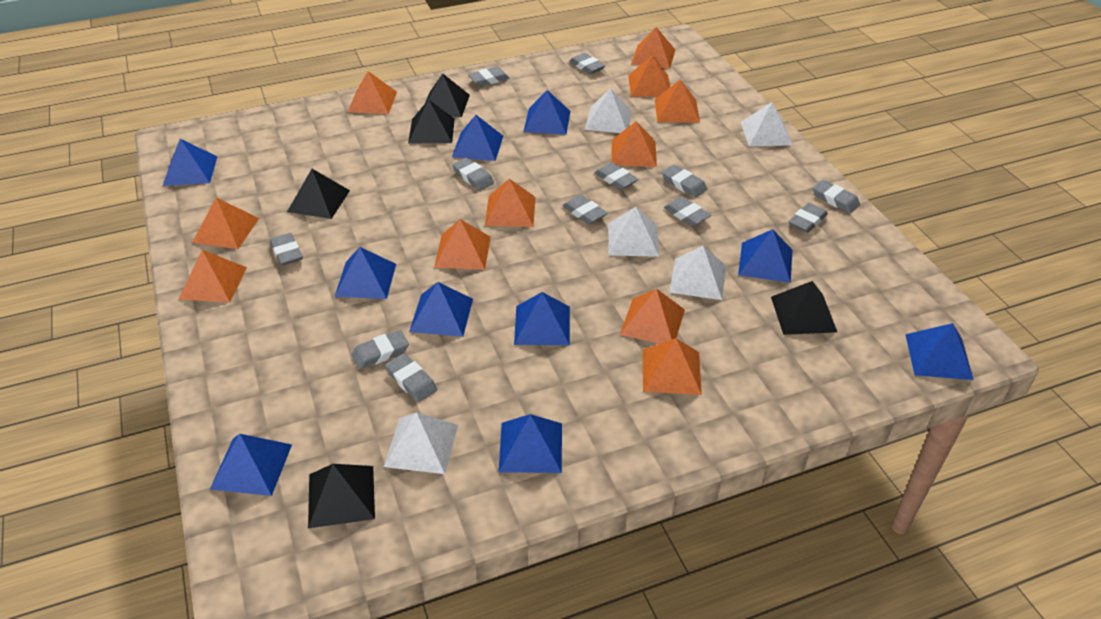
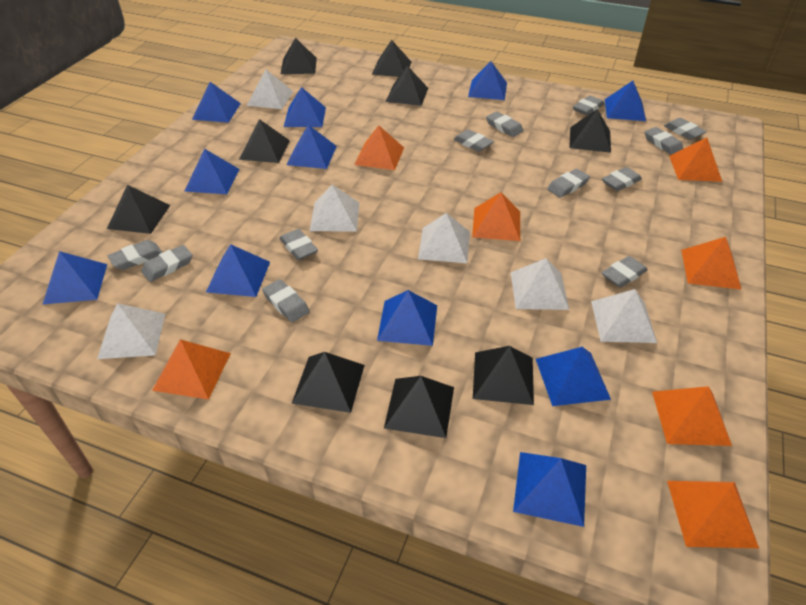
black pyramid: 5 -> 9
blue pyramid: 10 -> 11
orange pyramid: 11 -> 7
white pyramid: 5 -> 6

